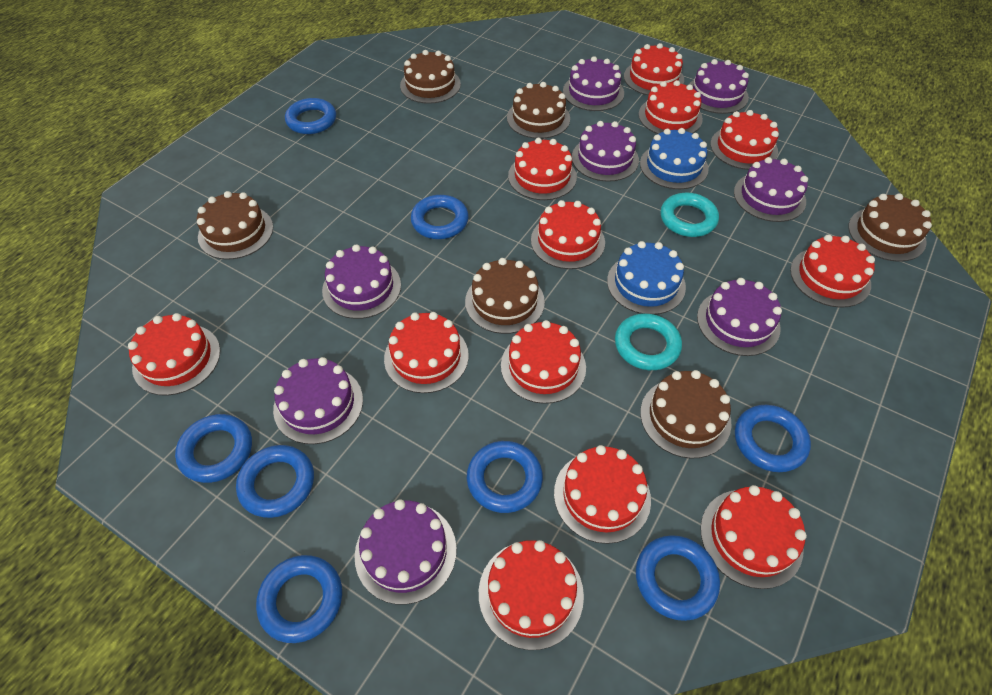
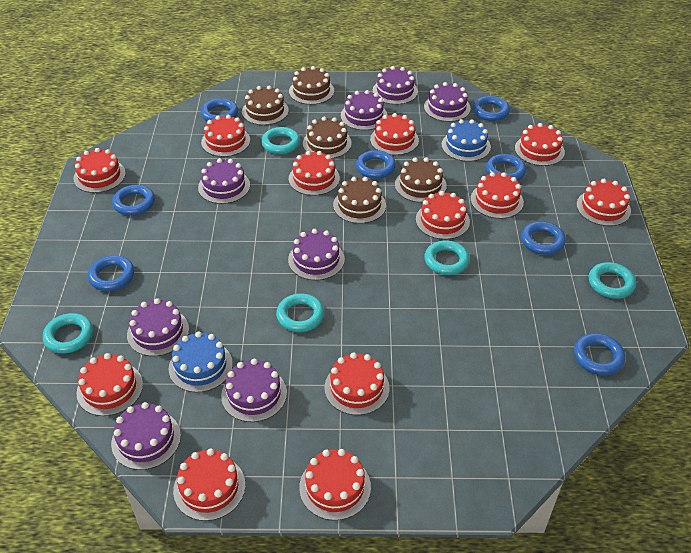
brown cake: 6 -> 5
turquoise ring: 2 -> 5

